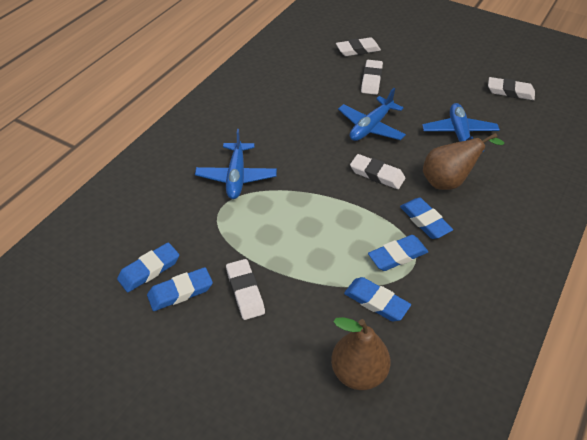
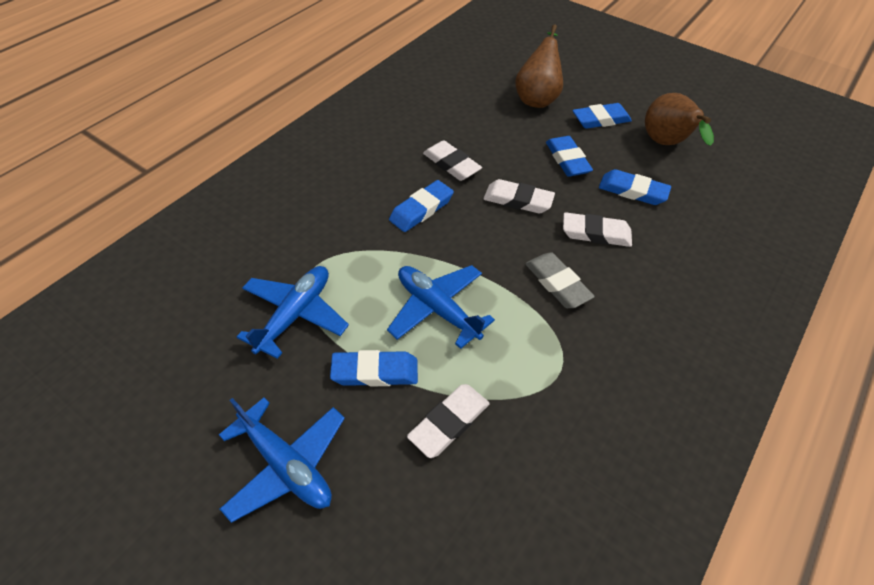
grey eraser: 0 -> 1
white eraser: 5 -> 4

